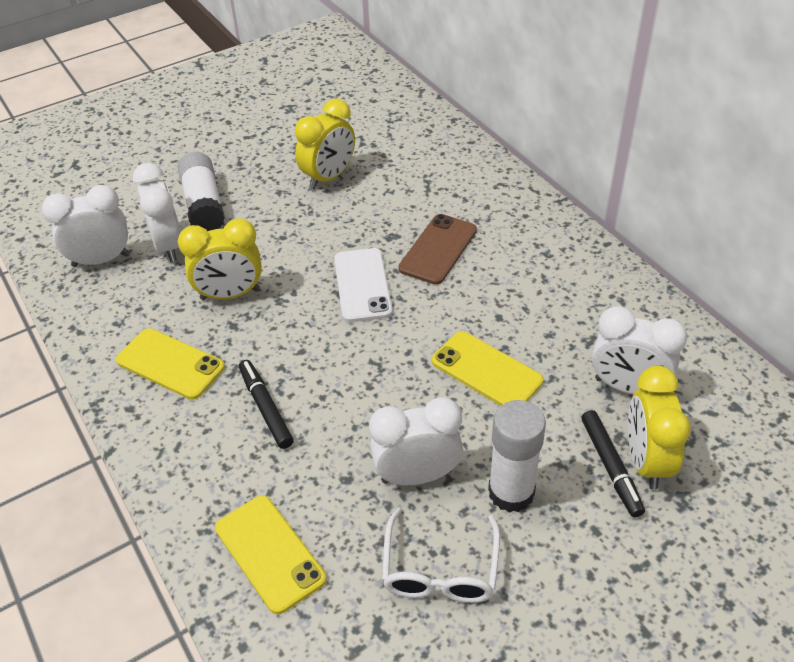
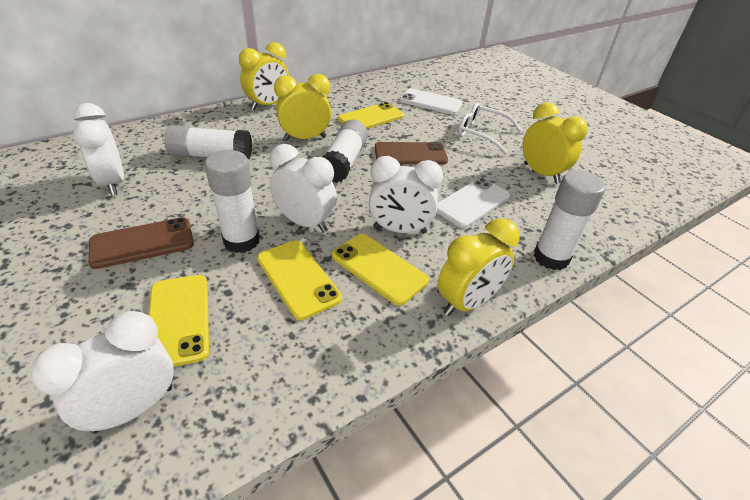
black marker: 2 -> 0
brown phone: 1 -> 2
white glue stick: 2 -> 4
white phone: 1 -> 2
yellow clock: 3 -> 4
yellow phone: 3 -> 4

